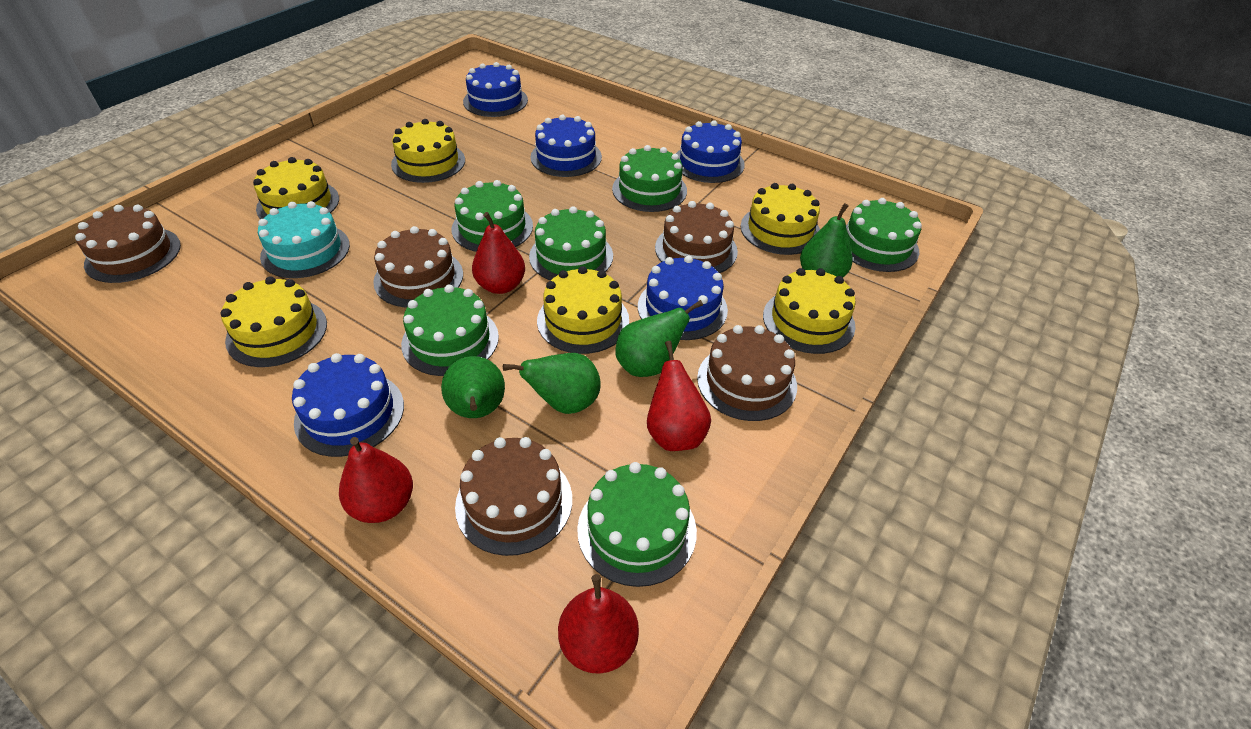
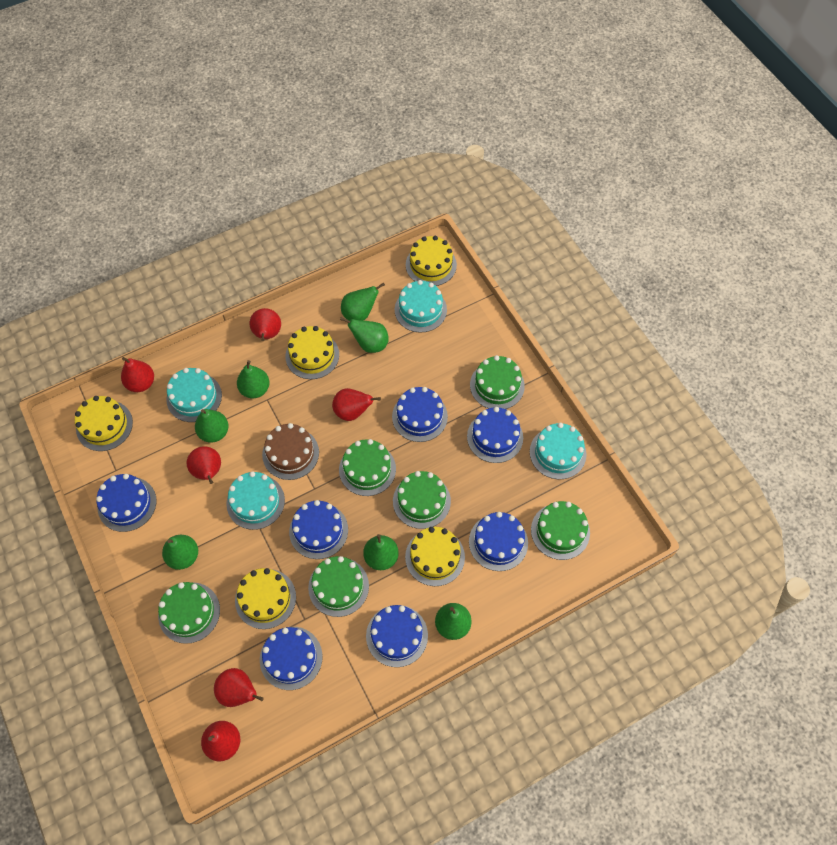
blue cake: 5 -> 7
brown cake: 5 -> 1
green pear: 4 -> 7
red pear: 4 -> 6
turquoise cake: 1 -> 4
yellow cake: 6 -> 5

